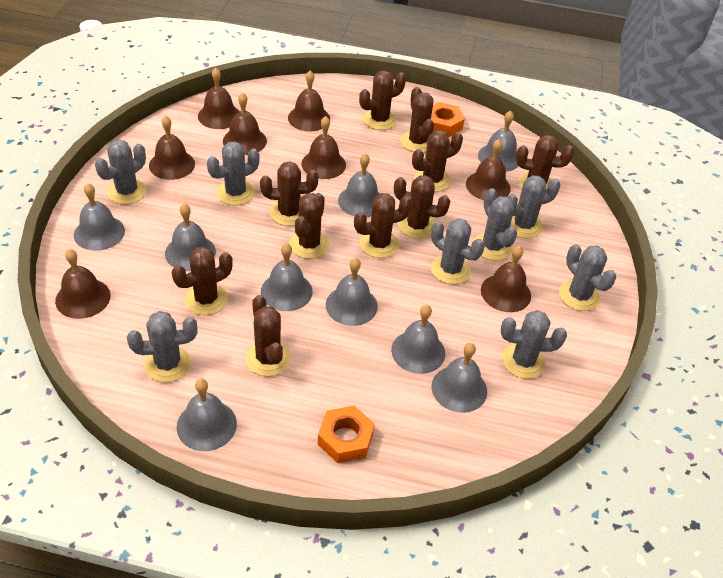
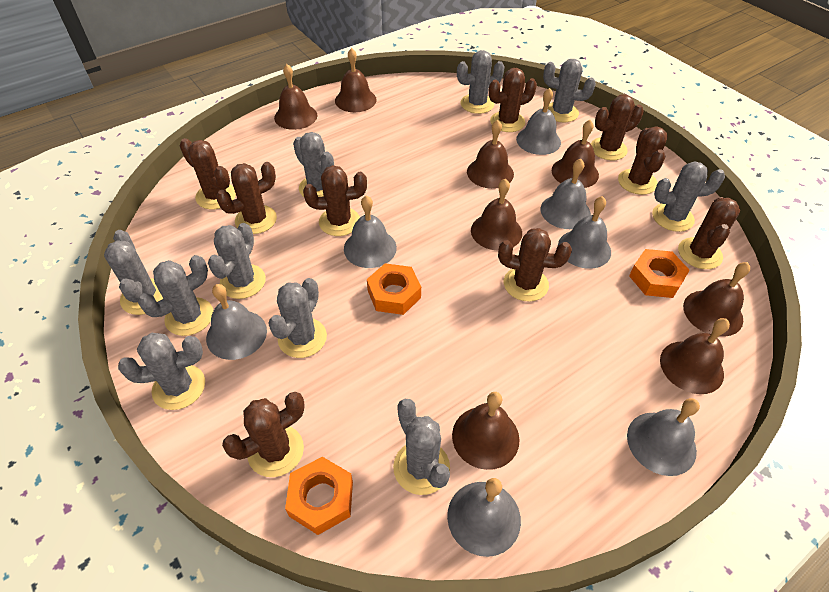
brown cactus: 10 -> 9
grey bell: 9 -> 7
grey cactus: 8 -> 10
orange nut: 2 -> 3

